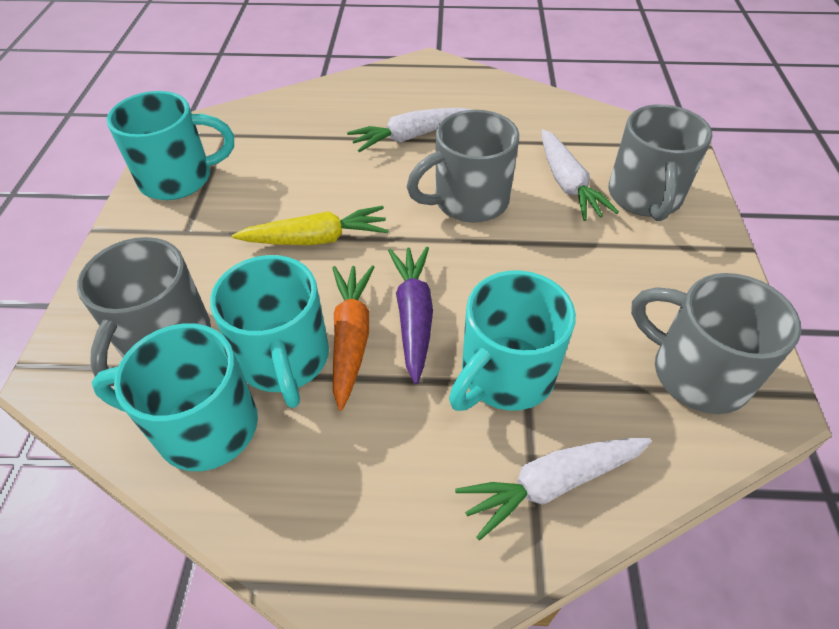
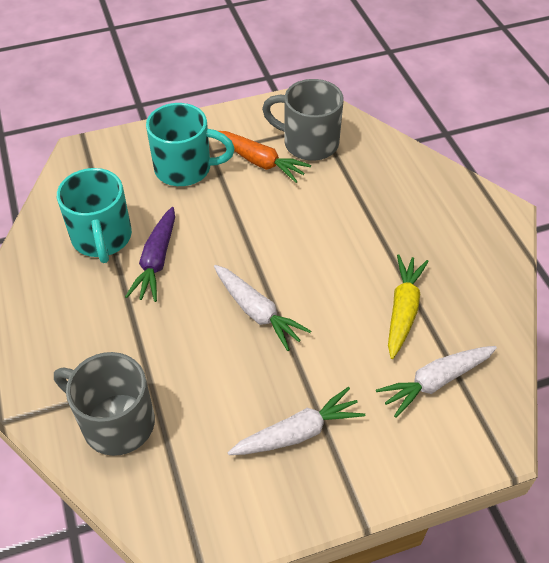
grey mug: 4 -> 2
turquoise mug: 4 -> 2

